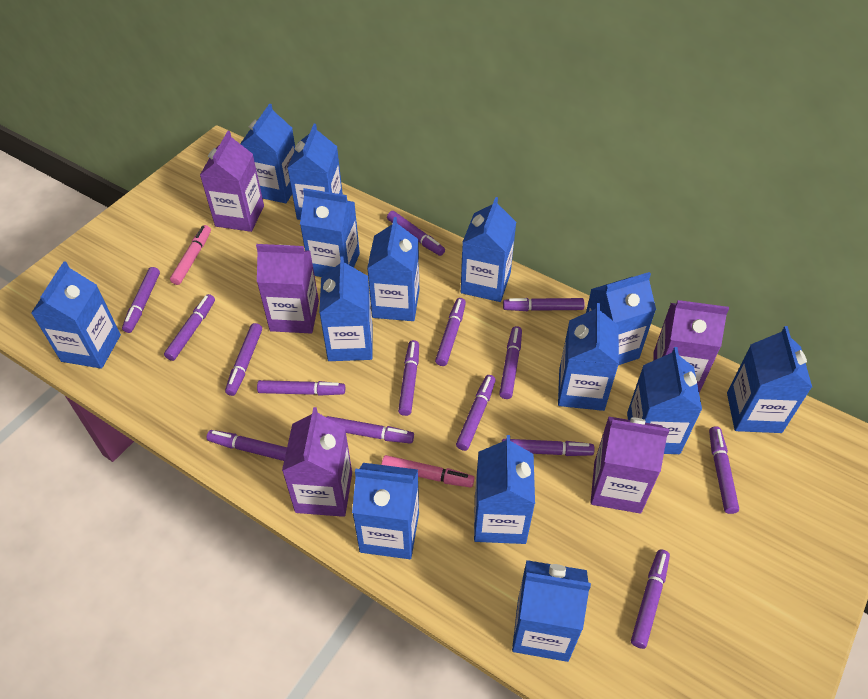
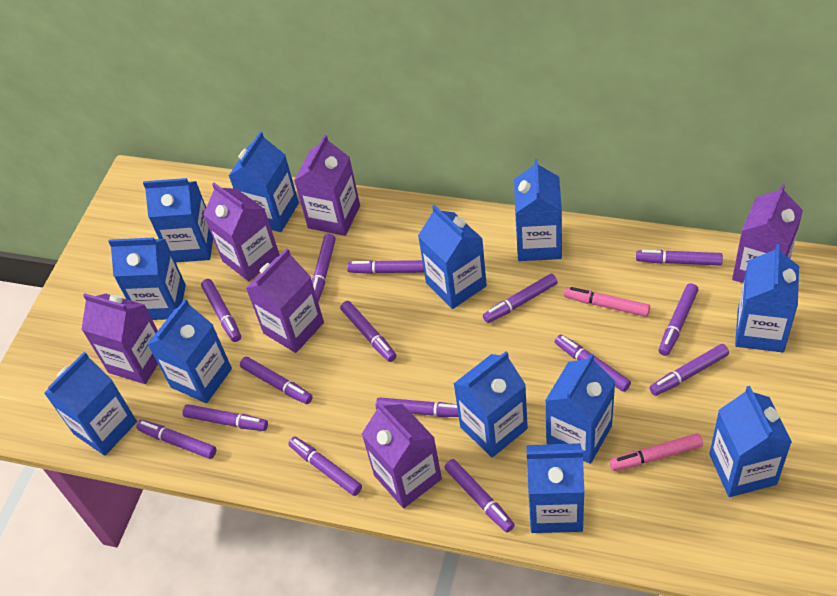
blue carton: 14 -> 12
purple carton: 5 -> 6

